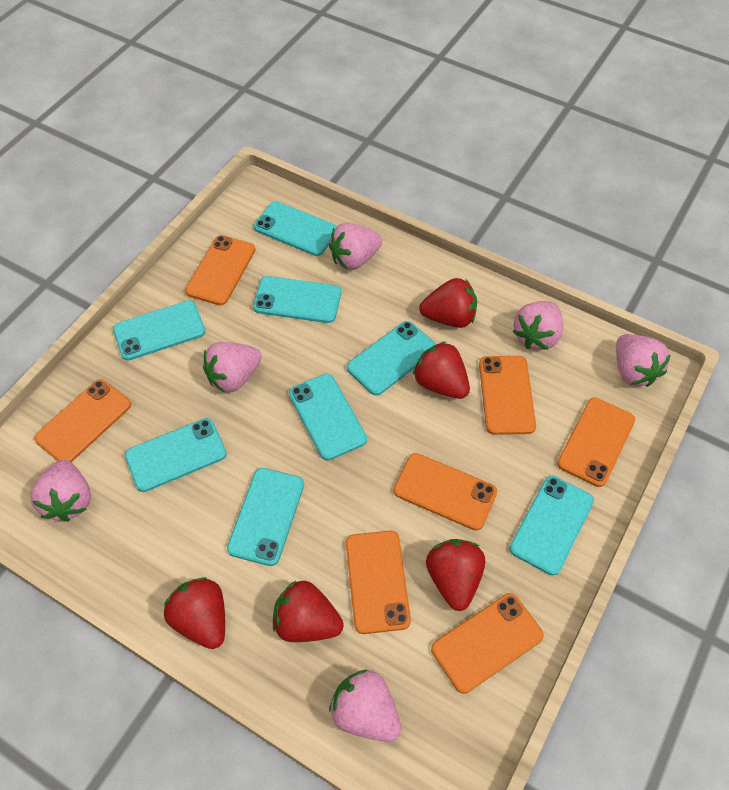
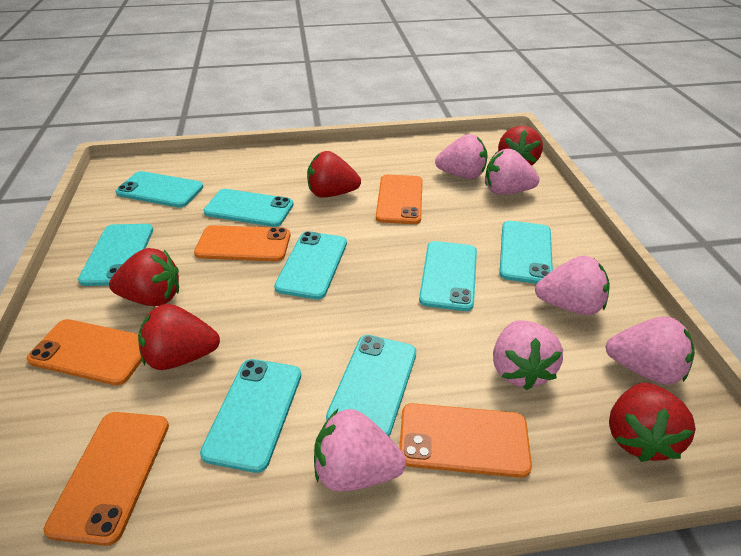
orange phone: 7 -> 5

